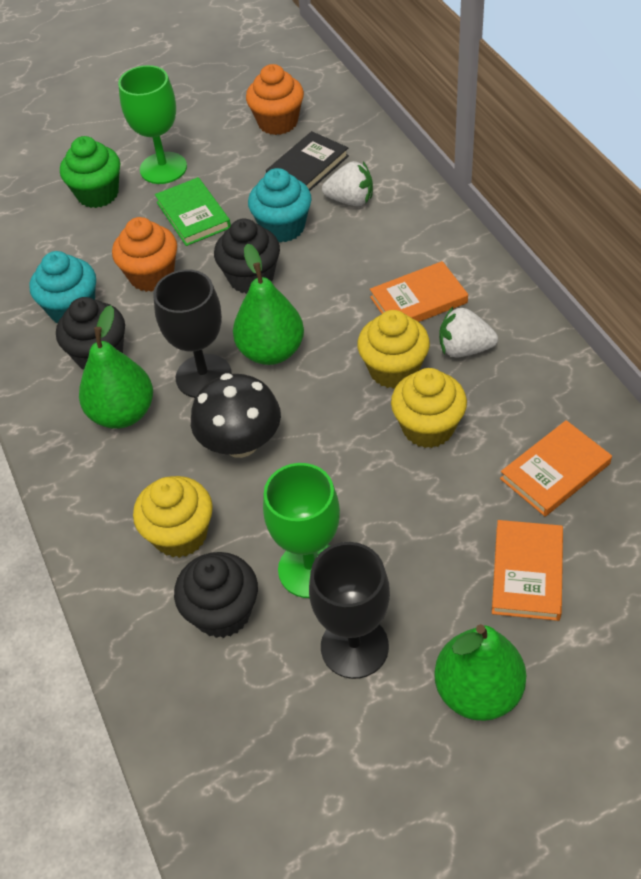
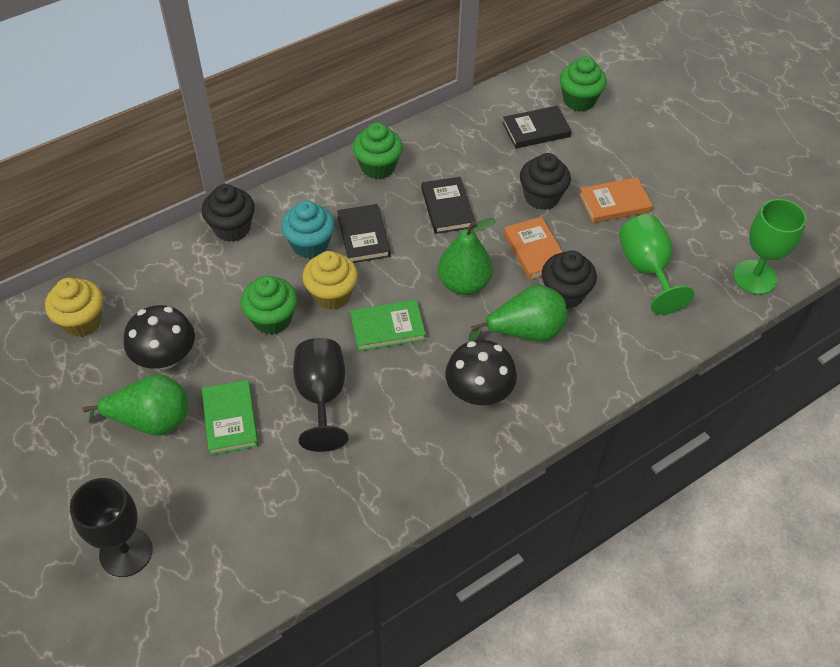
black book: 1 -> 3
black mushroom: 1 -> 2
green book: 1 -> 2
green cupcake: 1 -> 3
orange book: 3 -> 2
orange cupcake: 2 -> 0
turquoise cupcake: 2 -> 1
white strawberry: 2 -> 0
yellow cupcake: 3 -> 2

